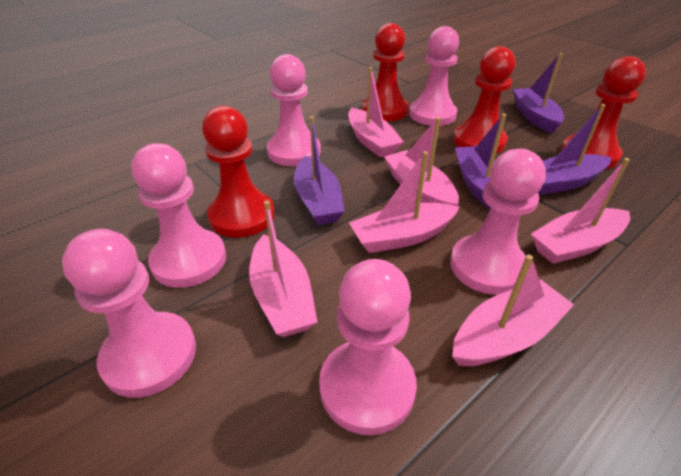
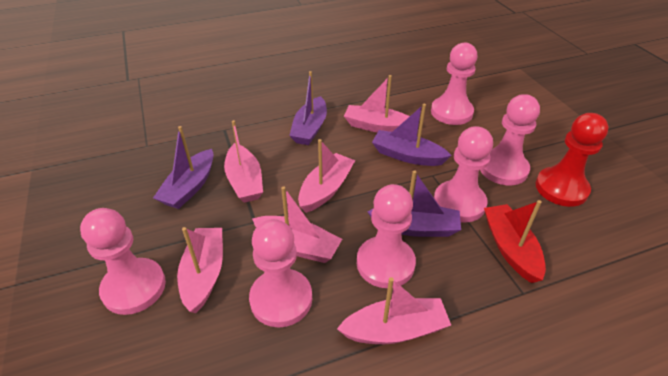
red boat: 0 -> 1
red pawn: 4 -> 1

